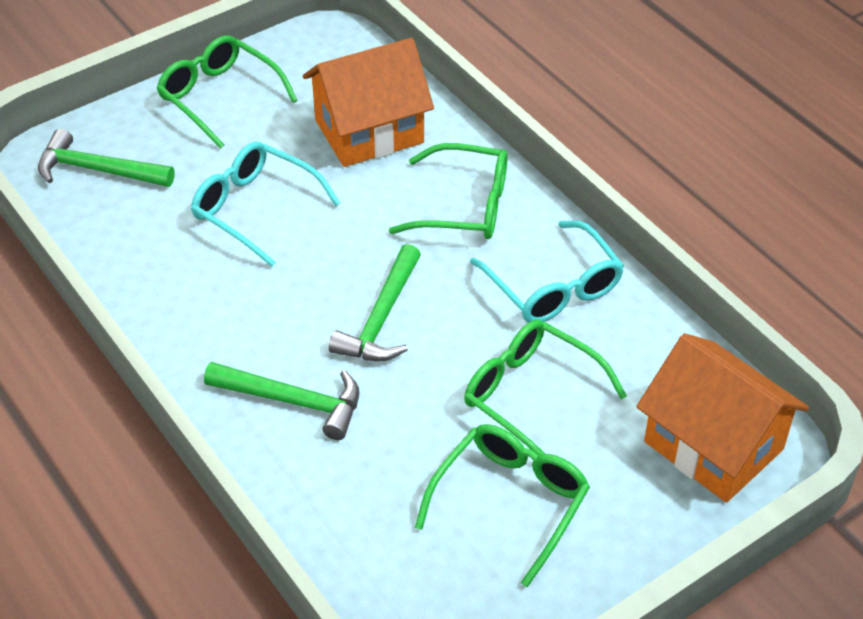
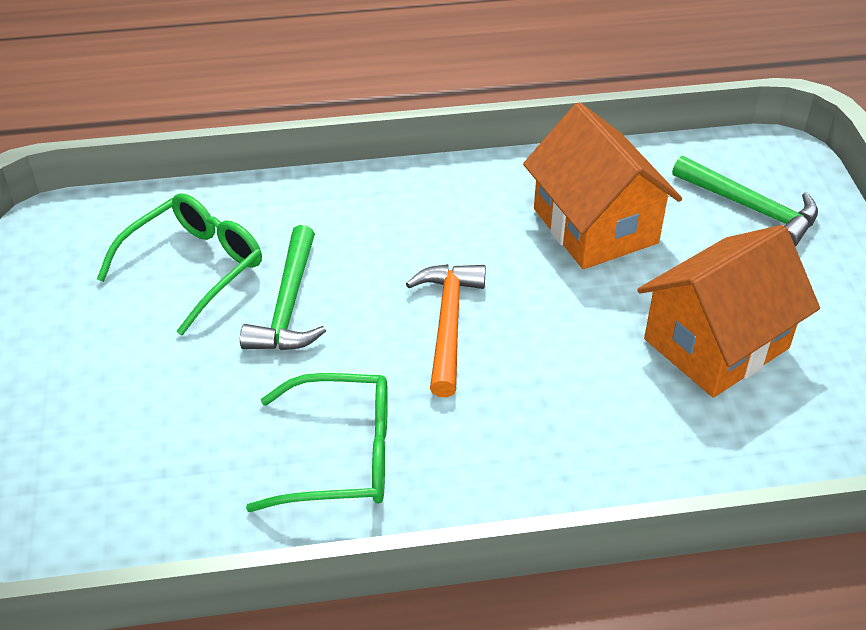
green glasses: 4 -> 2
green hammer: 3 -> 2
orange hammer: 0 -> 1
turquoise glasses: 2 -> 0

